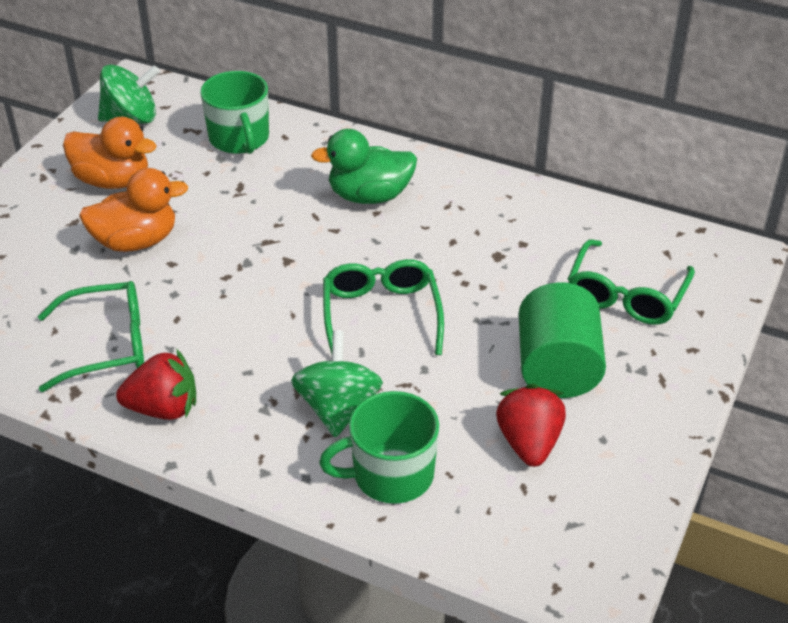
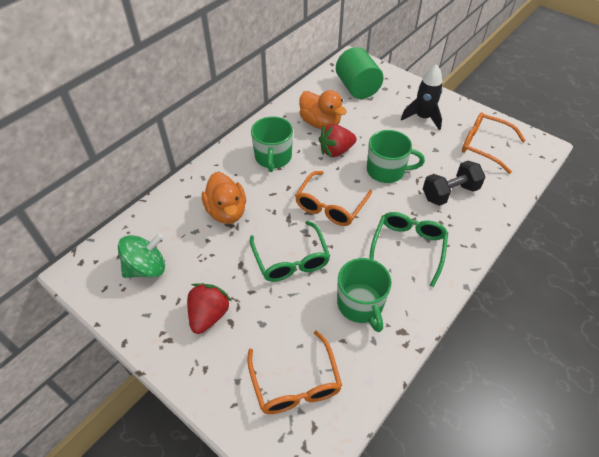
black dumbbell: 0 -> 1
black rocket: 0 -> 1
green duck: 1 -> 0
green glasses: 3 -> 2
green mug: 2 -> 3
green spinning top: 2 -> 1
orange glasses: 0 -> 3

